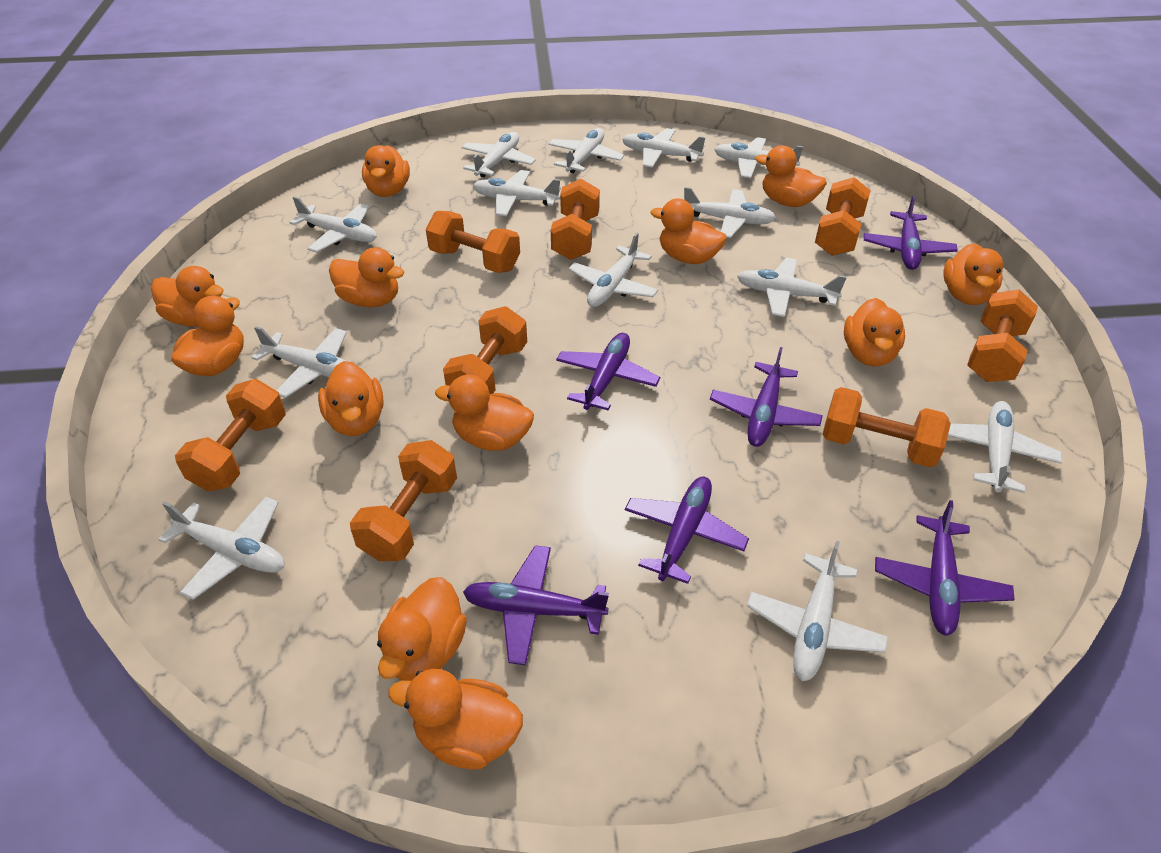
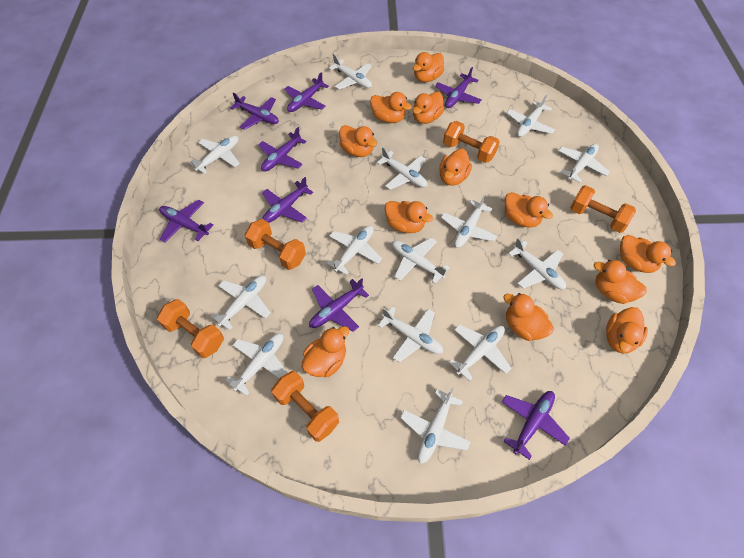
orange dumbbell: 8 -> 5
purple plane: 6 -> 8
white plane: 13 -> 14

